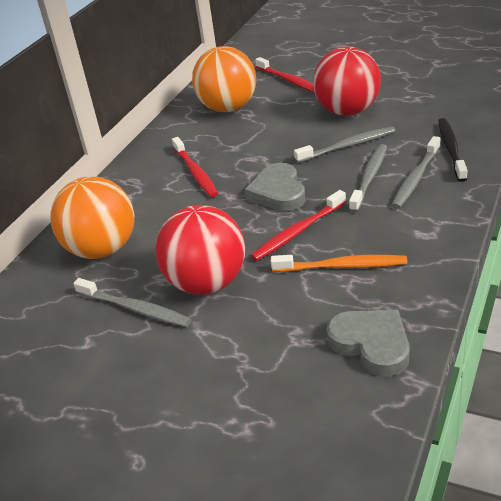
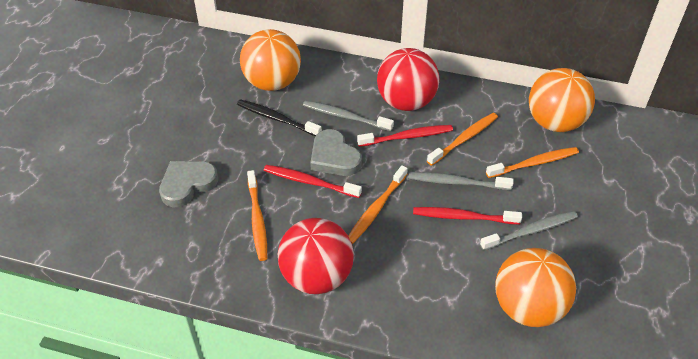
grey toothbrush: 4 -> 3
orange ball: 2 -> 3
orange toothbrush: 1 -> 4

